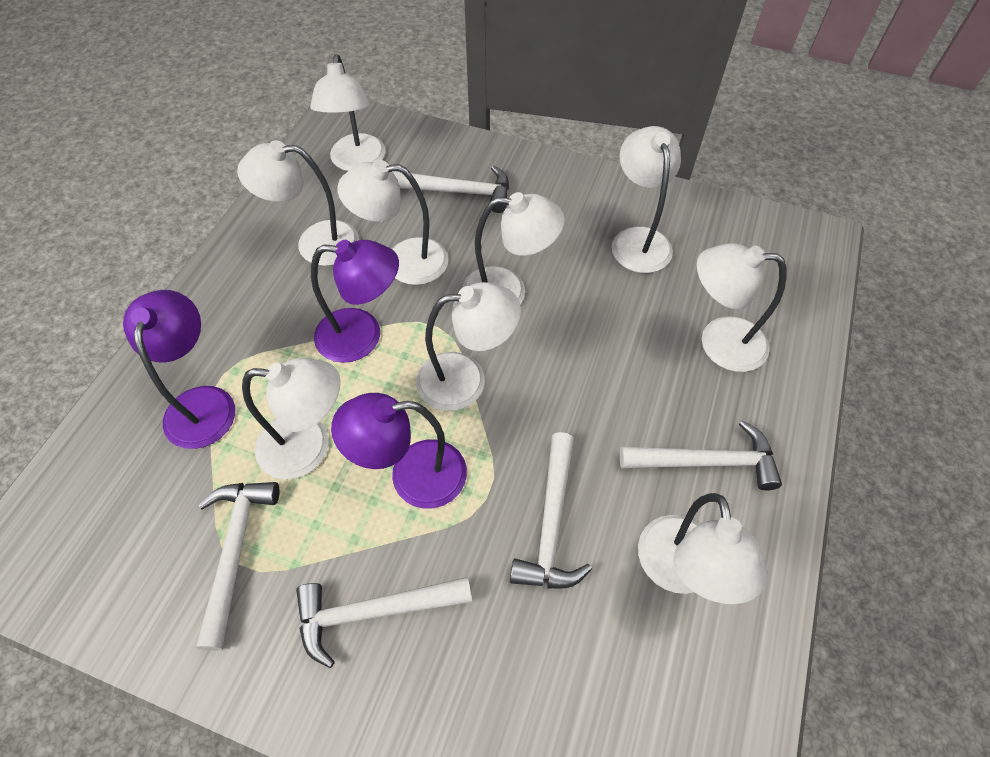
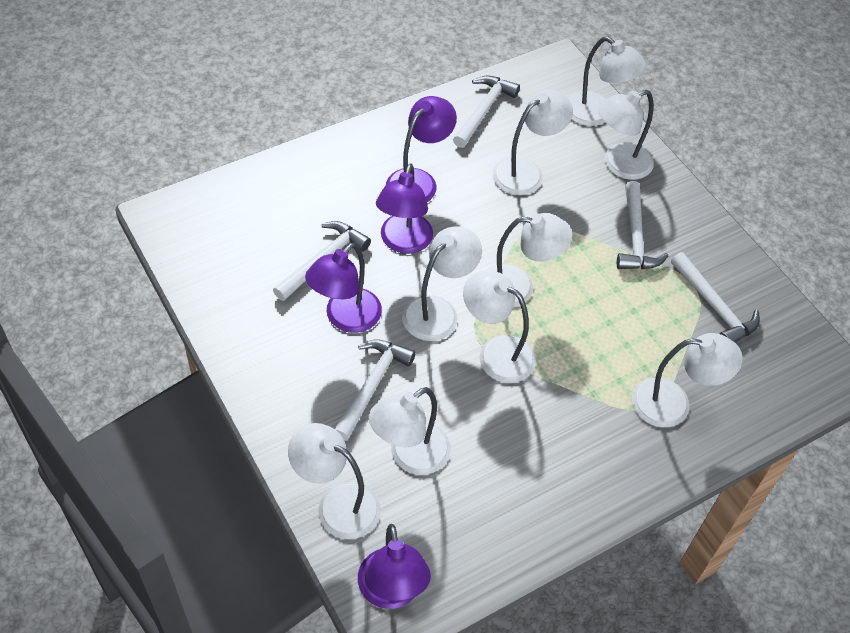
purple lamp: 3 -> 4

